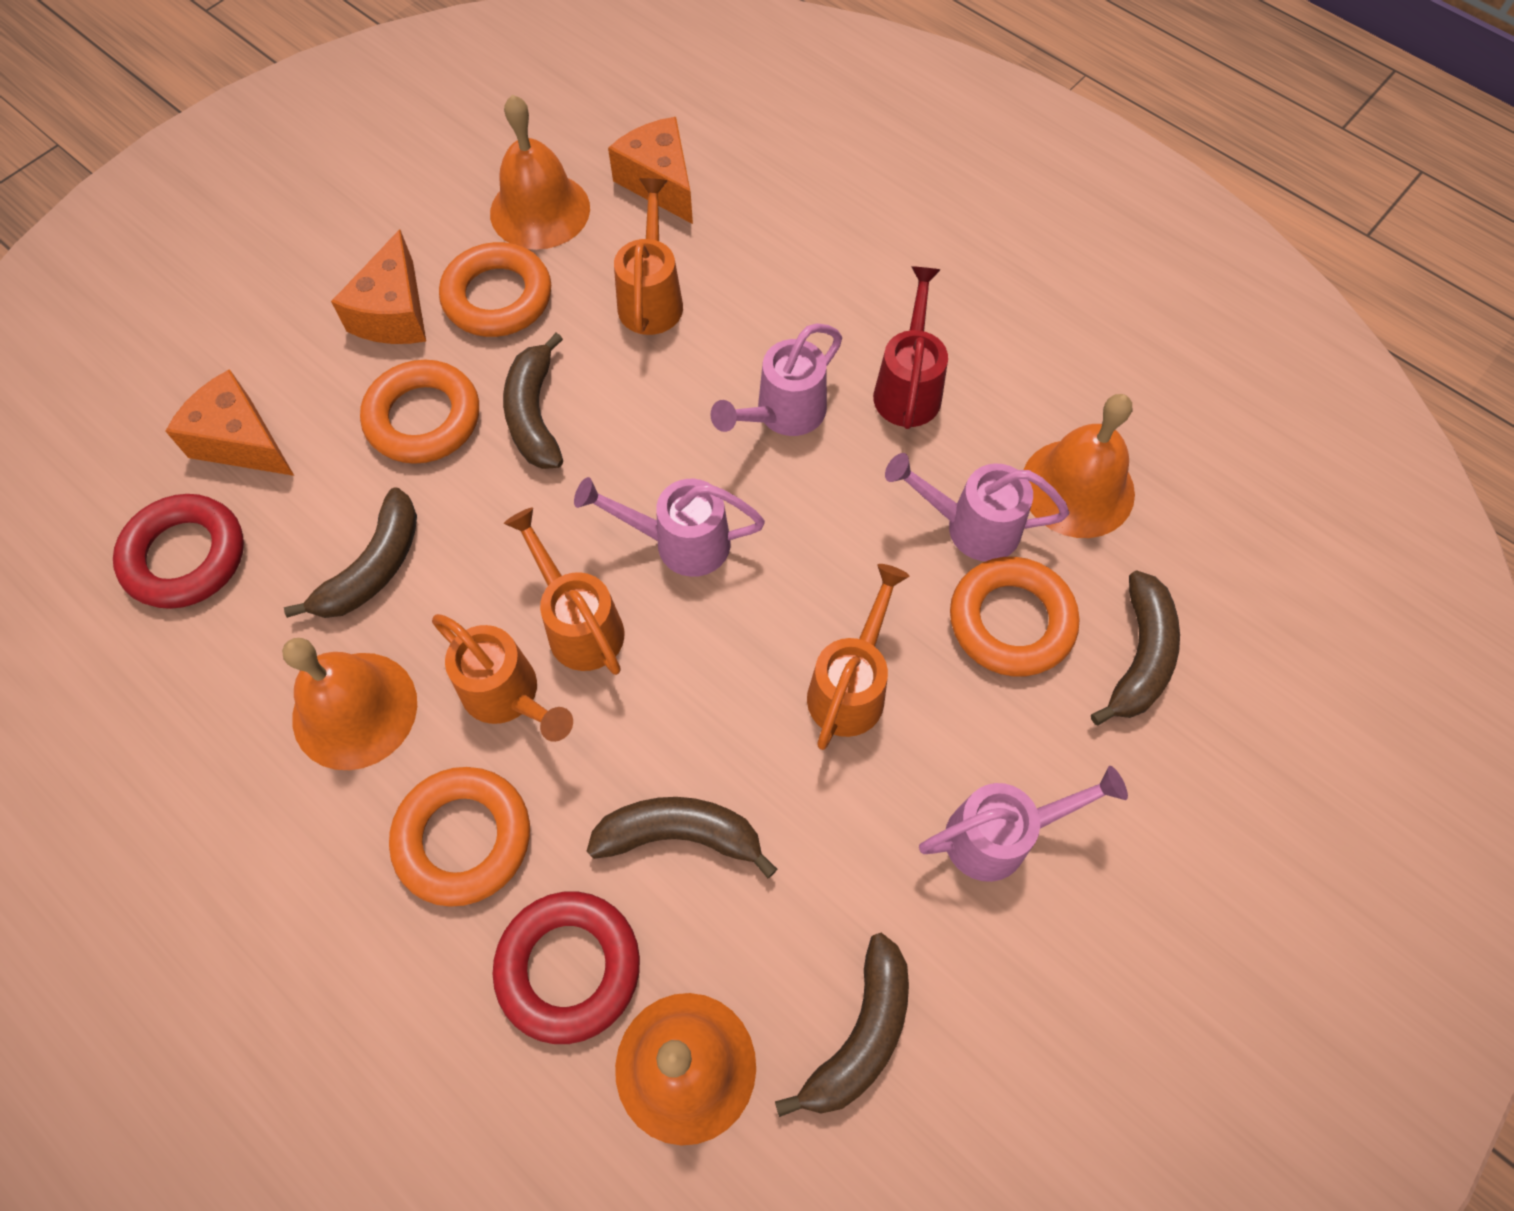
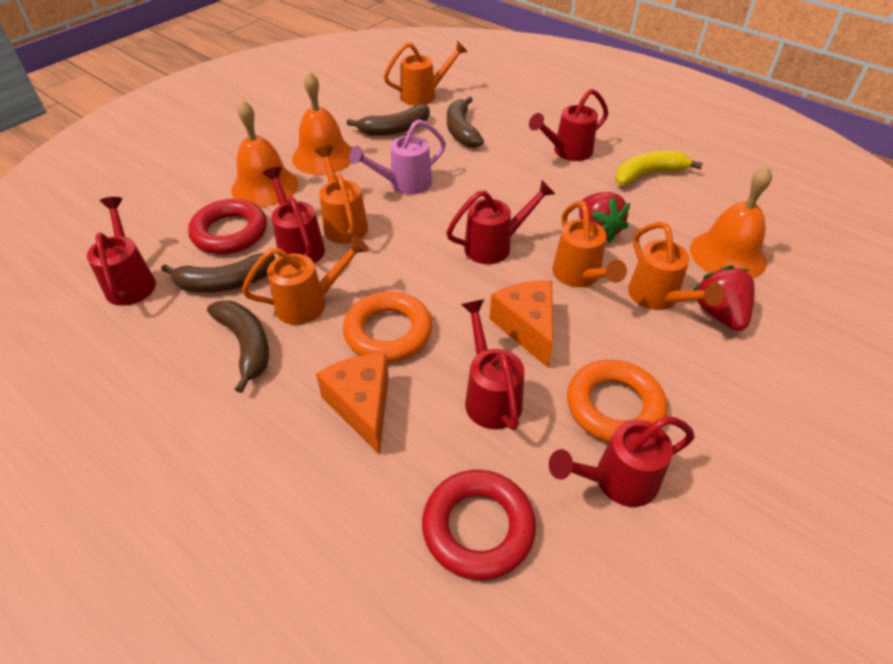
brown banana: 5 -> 4
orange bell: 4 -> 3
orange cheese: 3 -> 2
orange ring: 4 -> 2
orange watering can: 4 -> 5
pink watering can: 4 -> 1
red strawberry: 0 -> 2
red watering can: 1 -> 6
yellow banana: 0 -> 1

